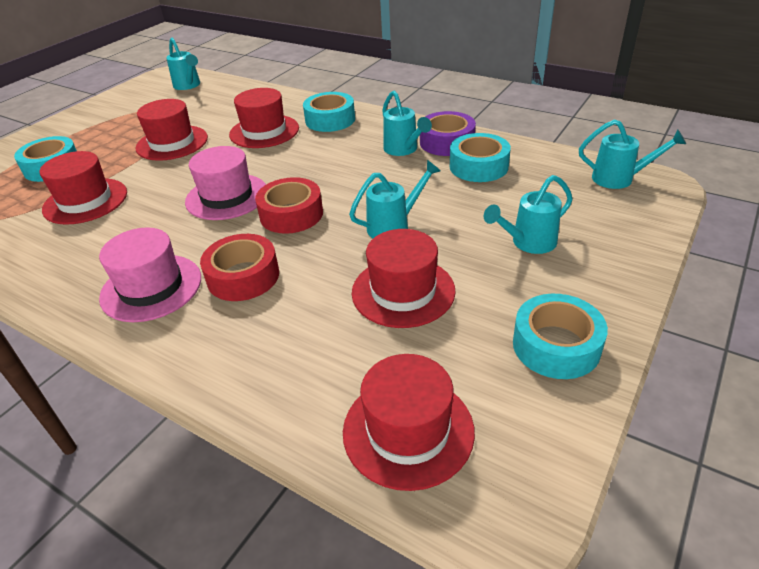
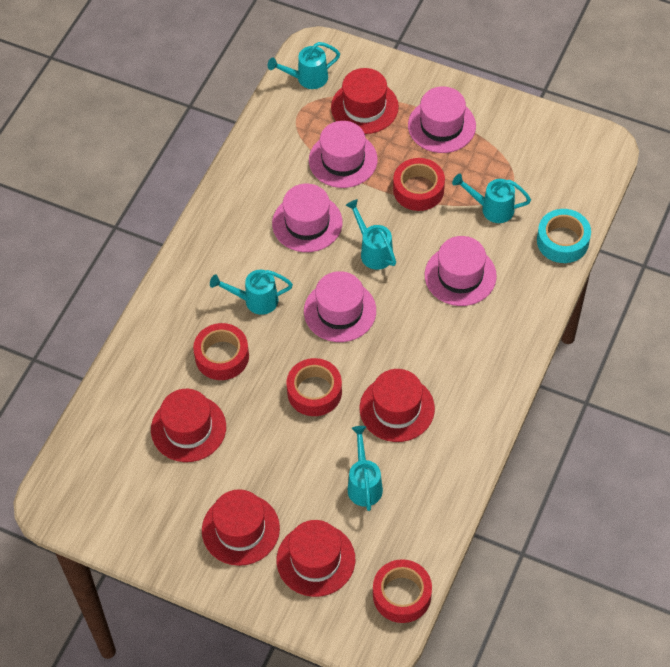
pink hat: 2 -> 5
purple tape: 1 -> 0
red tape: 2 -> 4
turquoise tape: 4 -> 1

